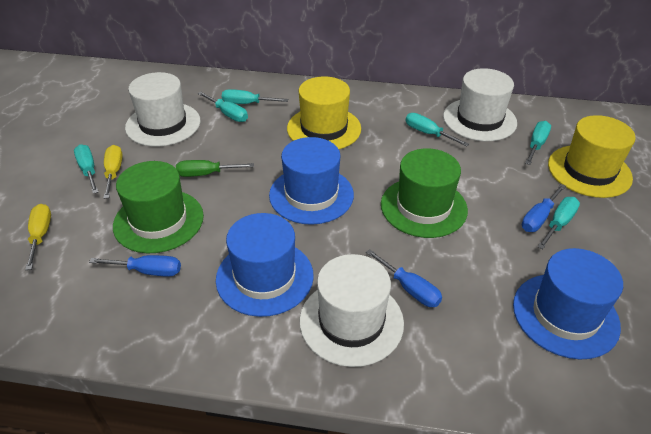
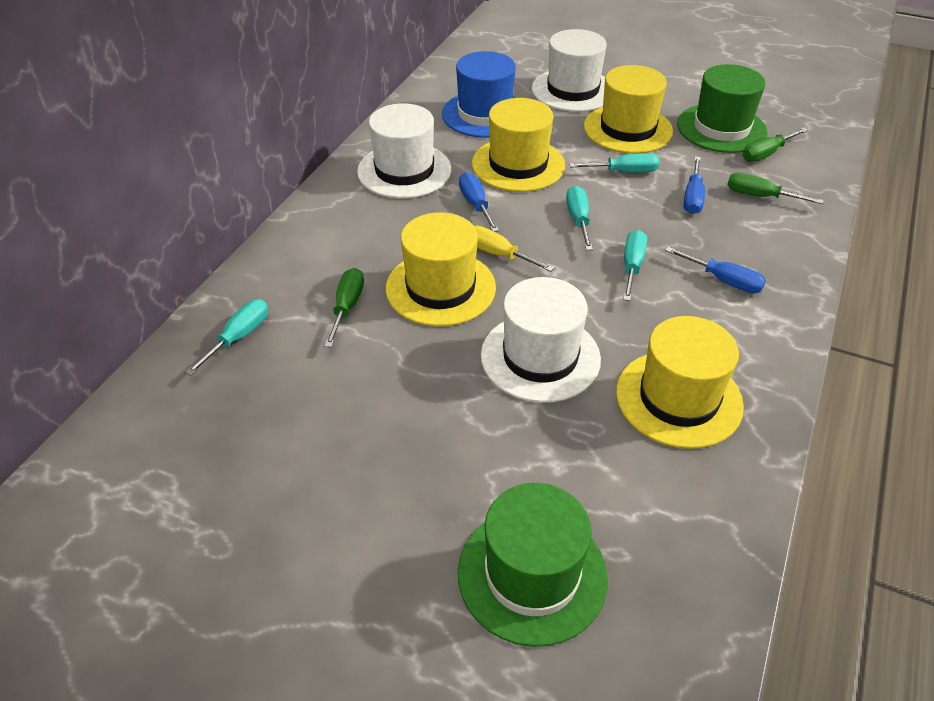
blue hat: 3 -> 1
green screwdriver: 1 -> 3
turquoise screwdriver: 6 -> 4
yellow hat: 2 -> 4
yellow screwdriver: 2 -> 1

